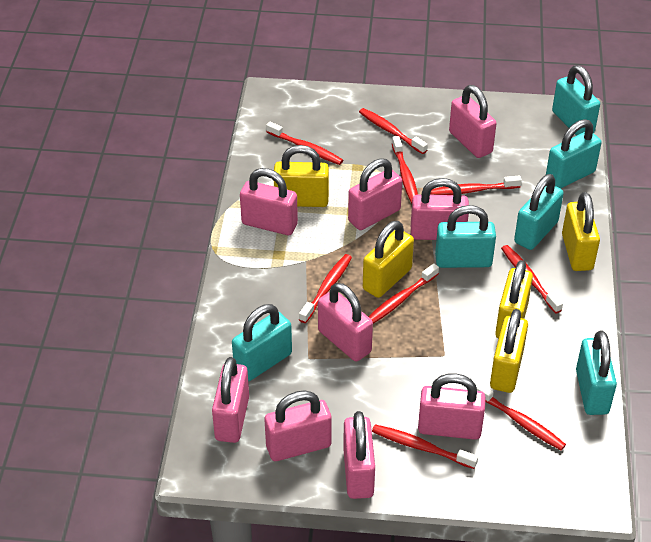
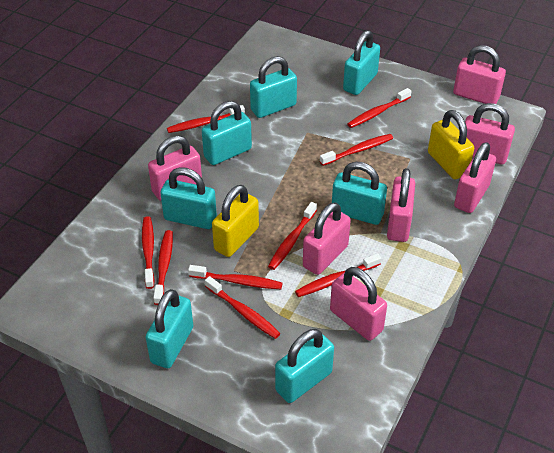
pink padlock: 9 -> 7
turquoise padlock: 6 -> 7
yellow padlock: 5 -> 2

